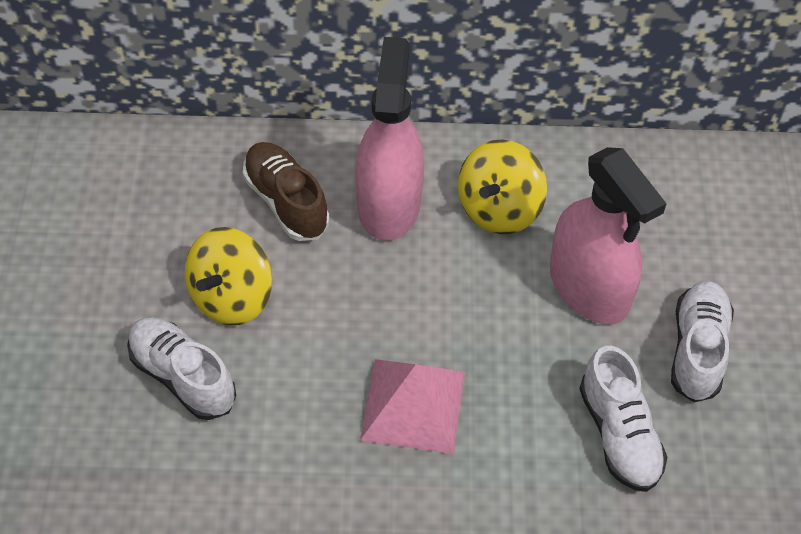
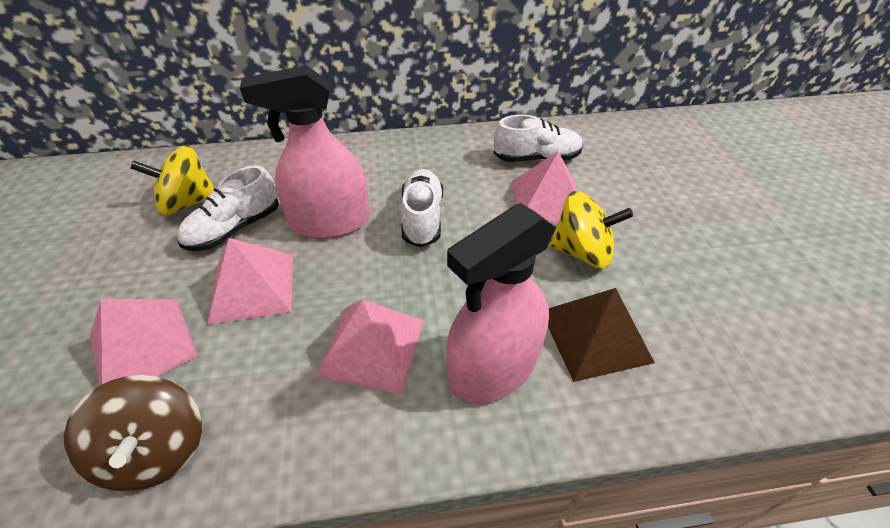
brown pyramid: 0 -> 1
brown shoe: 1 -> 0
brown spinning top: 0 -> 1
pink pyramid: 1 -> 4

